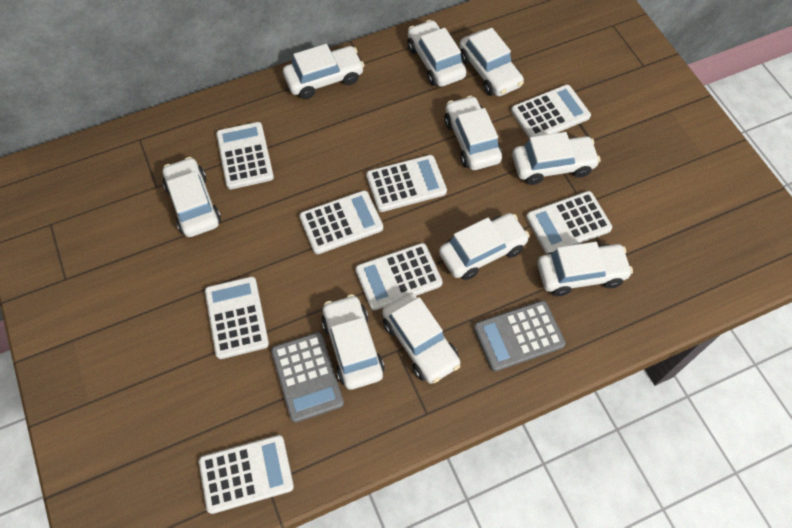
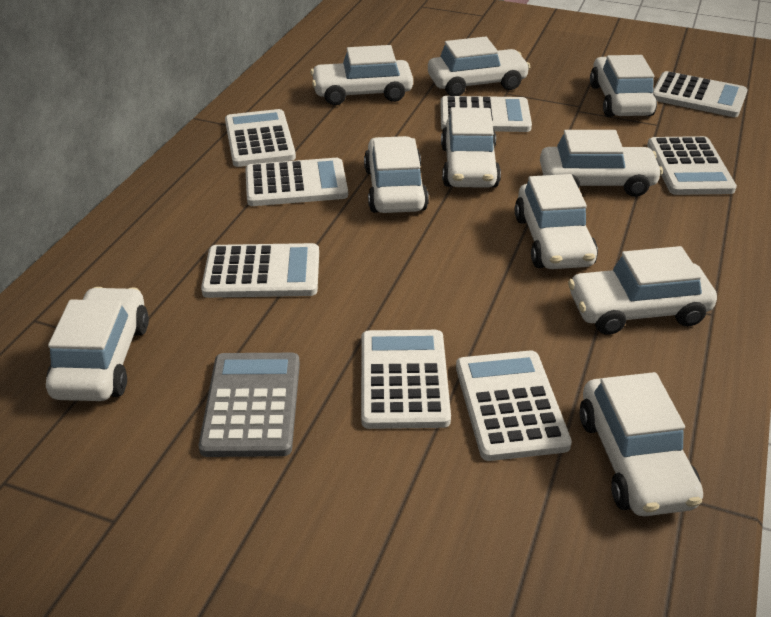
grey calculator: 2 -> 1

